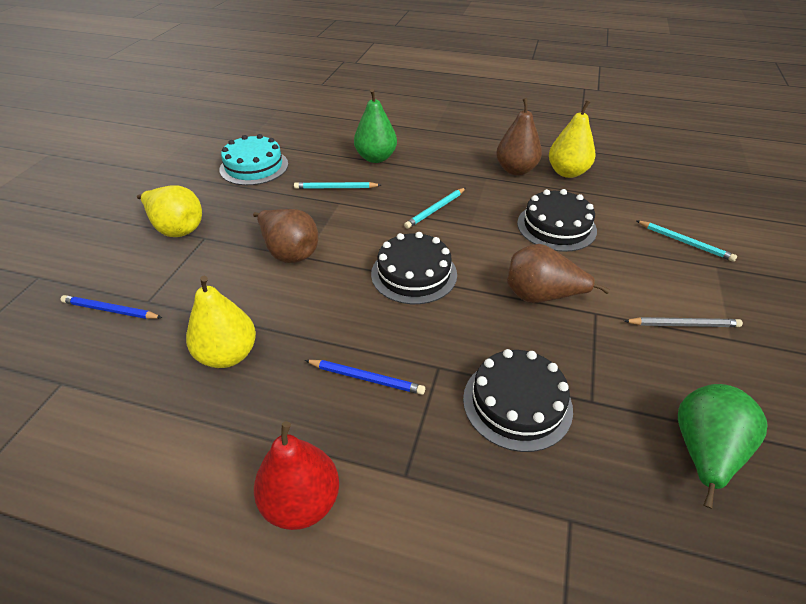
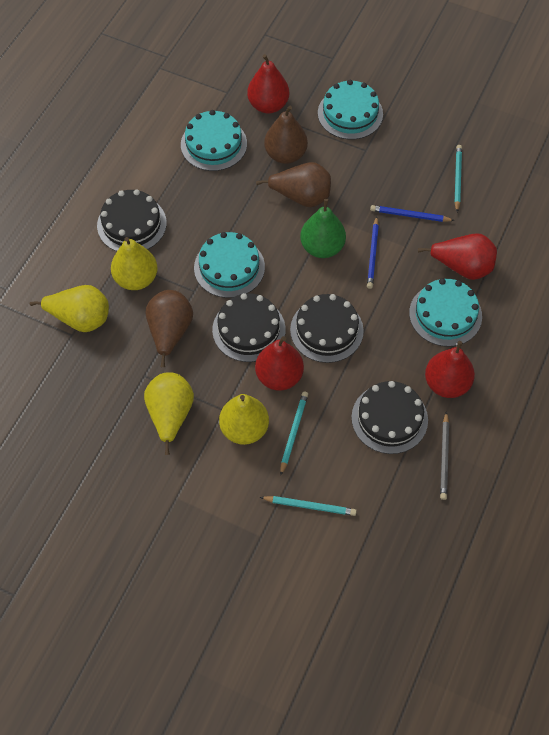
black cake: 3 -> 4
green pear: 2 -> 1
red pear: 1 -> 4
turquoise cake: 1 -> 4
yellow pear: 3 -> 4

